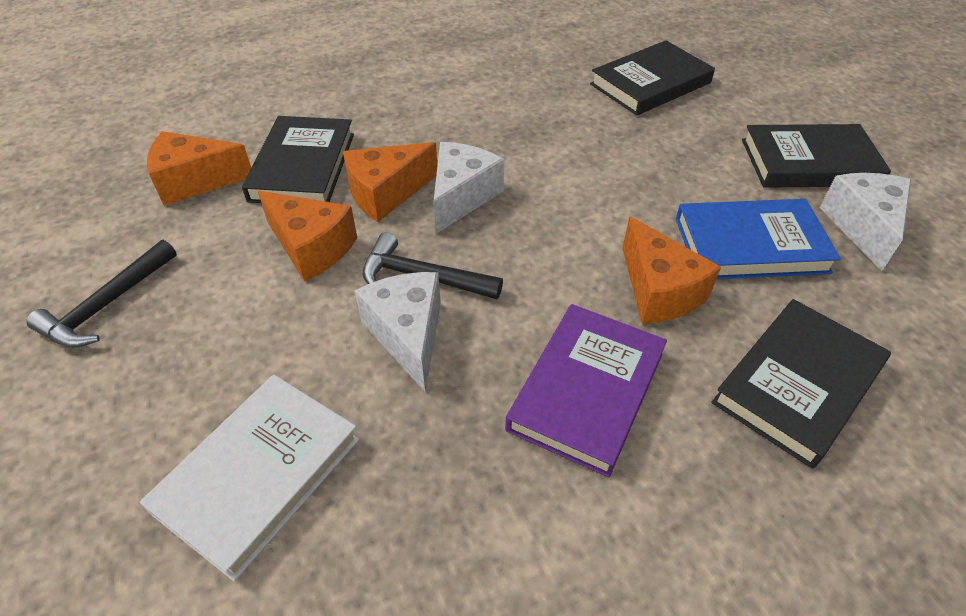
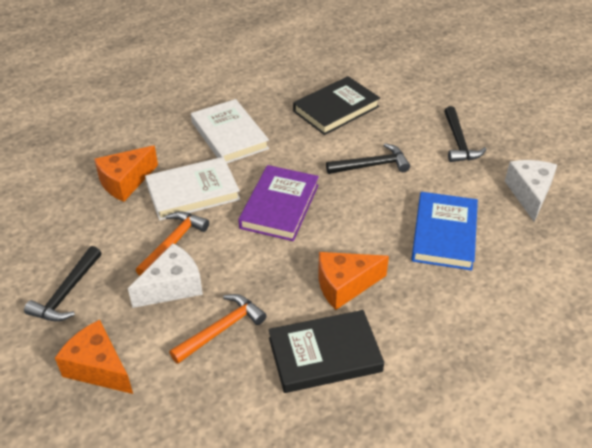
black book: 4 -> 2
black hammer: 2 -> 3
orange cheese: 4 -> 3
orange hammer: 0 -> 2
white book: 1 -> 2
white cheese: 3 -> 2

